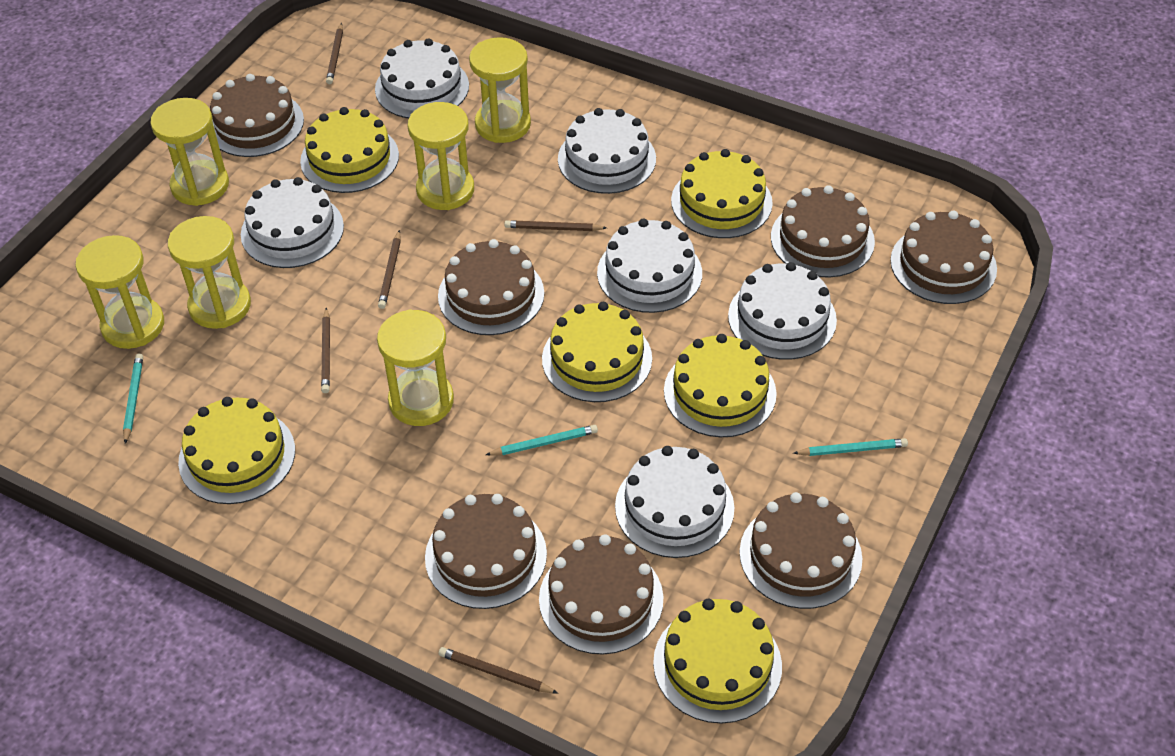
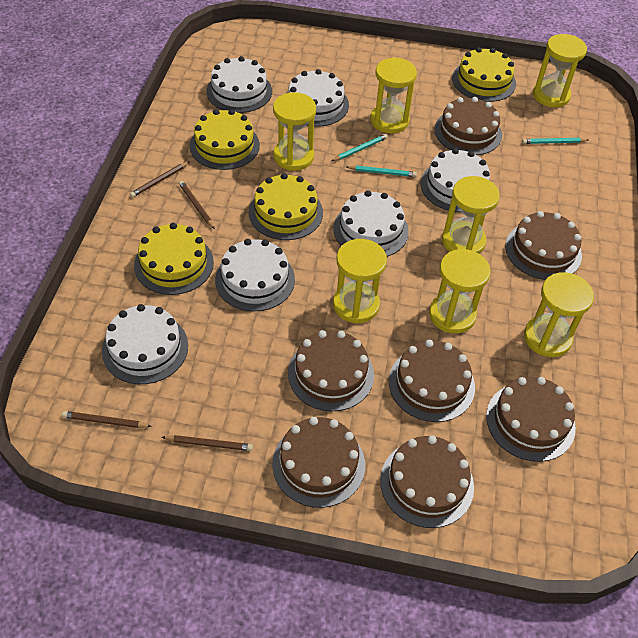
brown pencil: 5 -> 4
yellow cake: 6 -> 4
yellow hourglass: 6 -> 7

